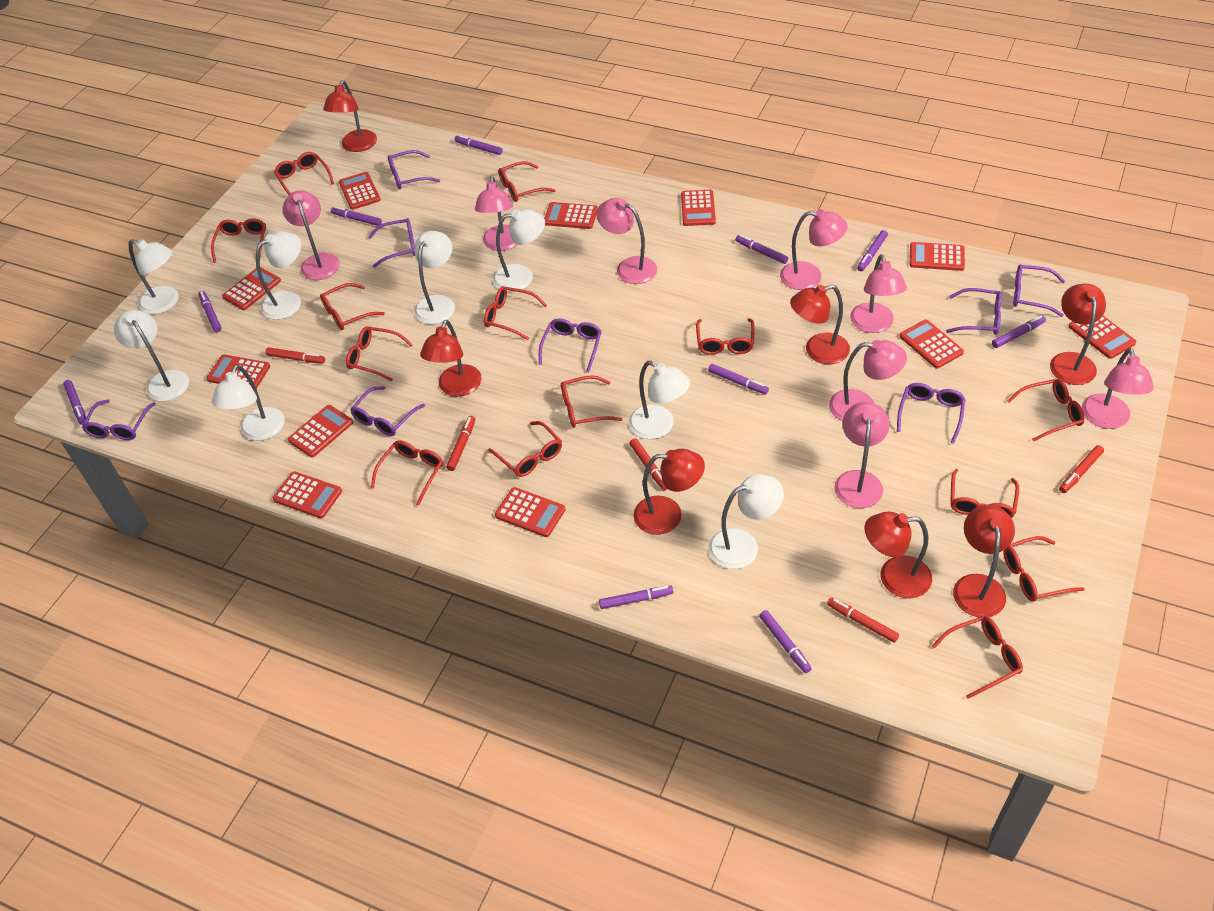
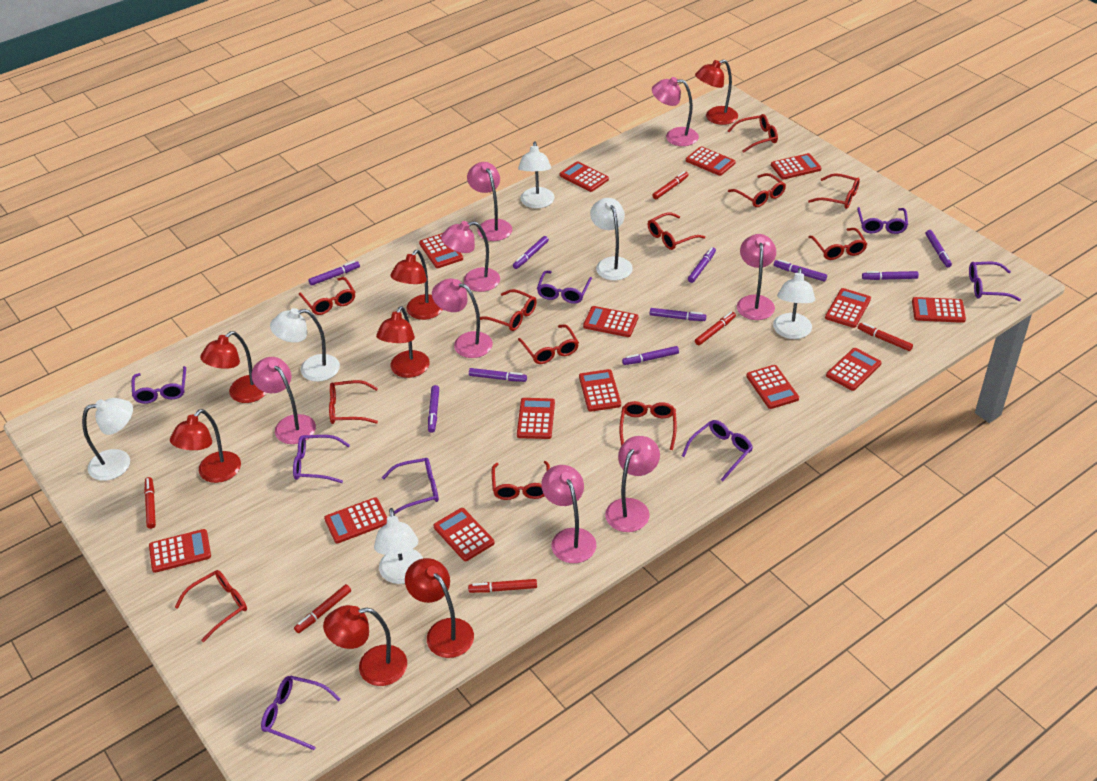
red calculator: 11 -> 14
red glasses: 14 -> 12
red marker: 5 -> 6
white lamp: 8 -> 6

